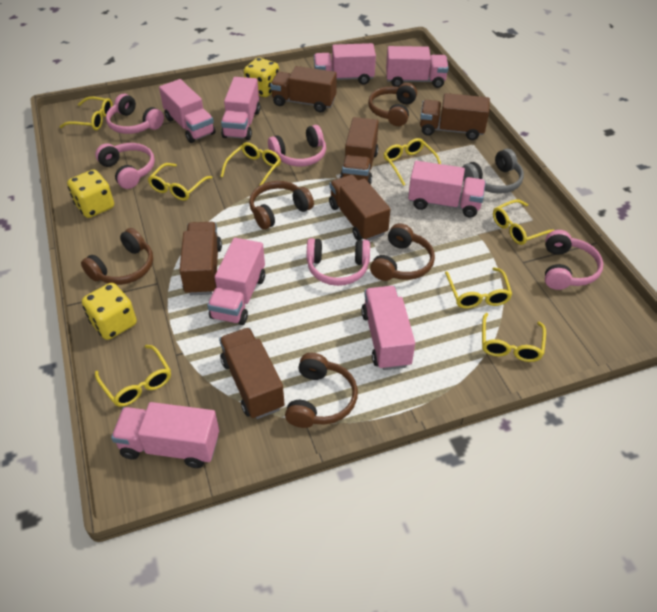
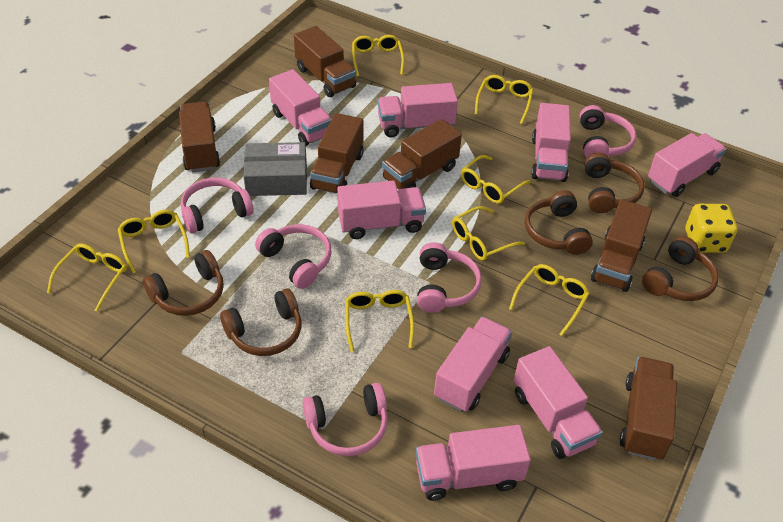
grey box: 0 -> 1
grey headphones: 1 -> 0
yellow dice: 3 -> 1

